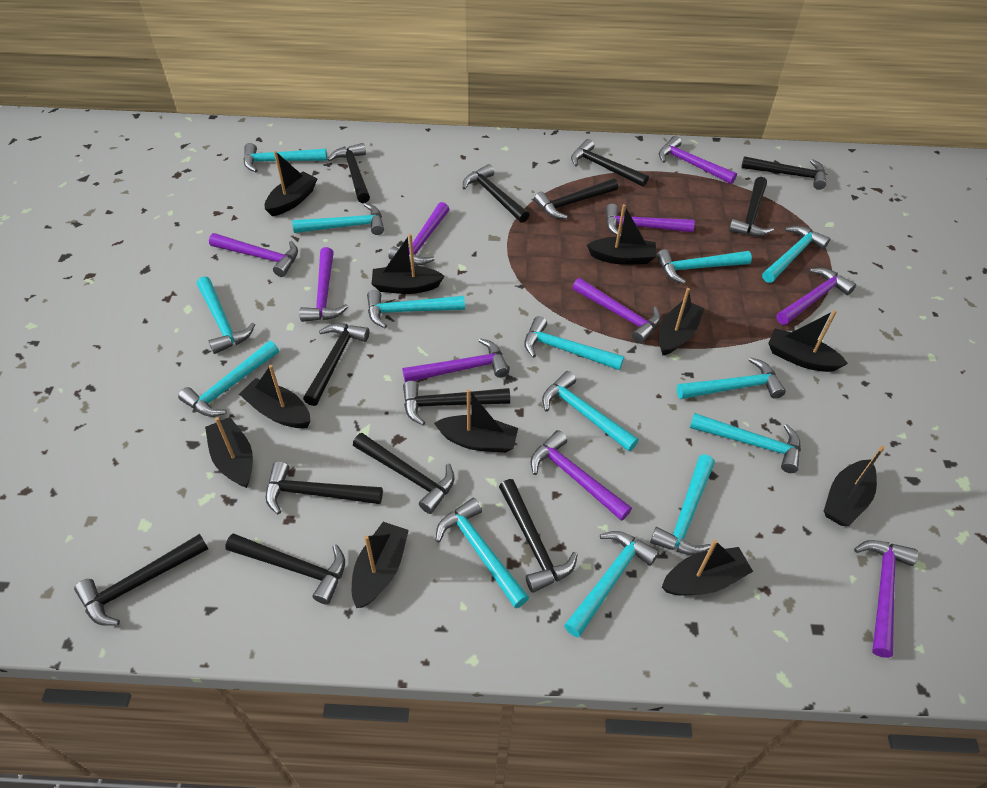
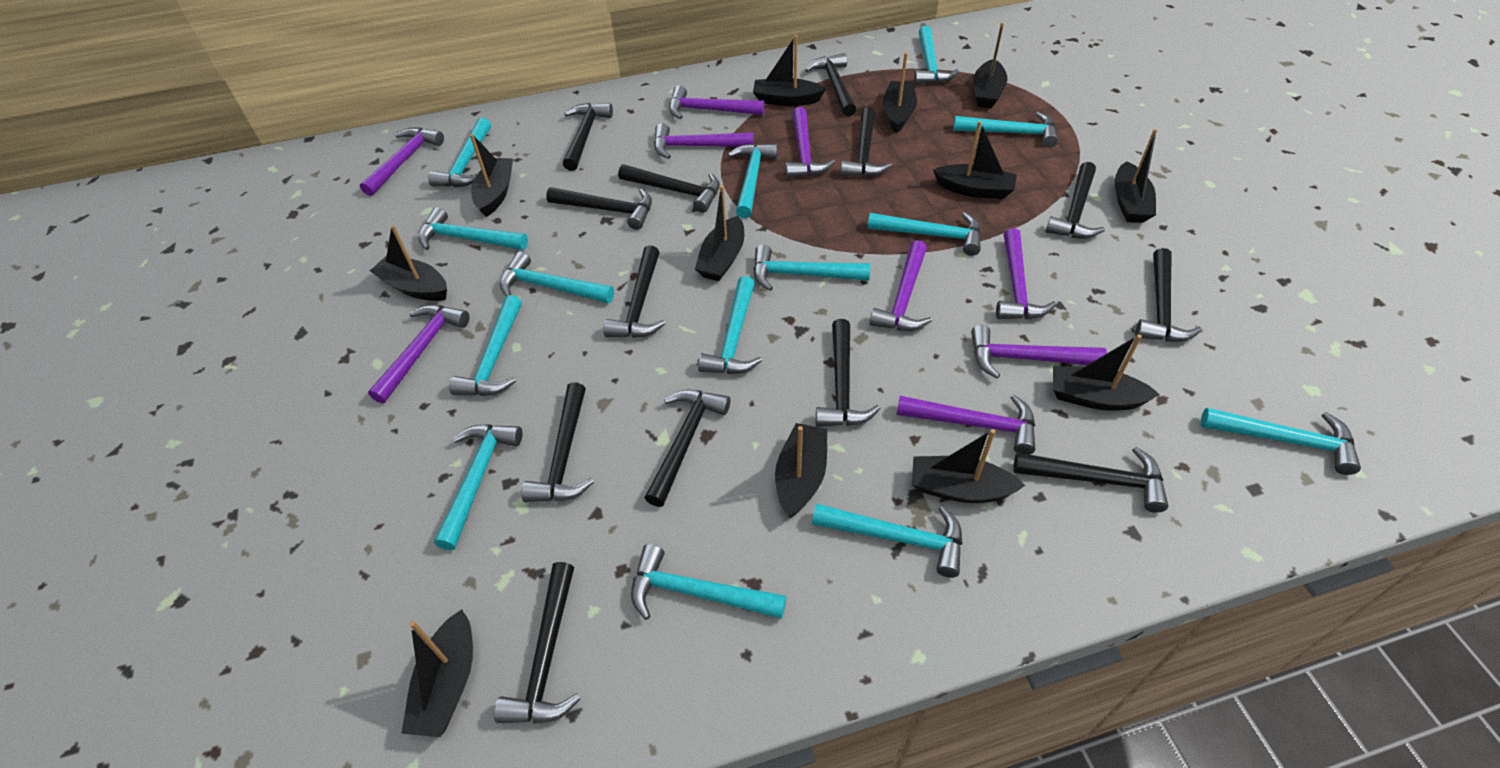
black boat: 11 -> 12
purple hammer: 10 -> 9

